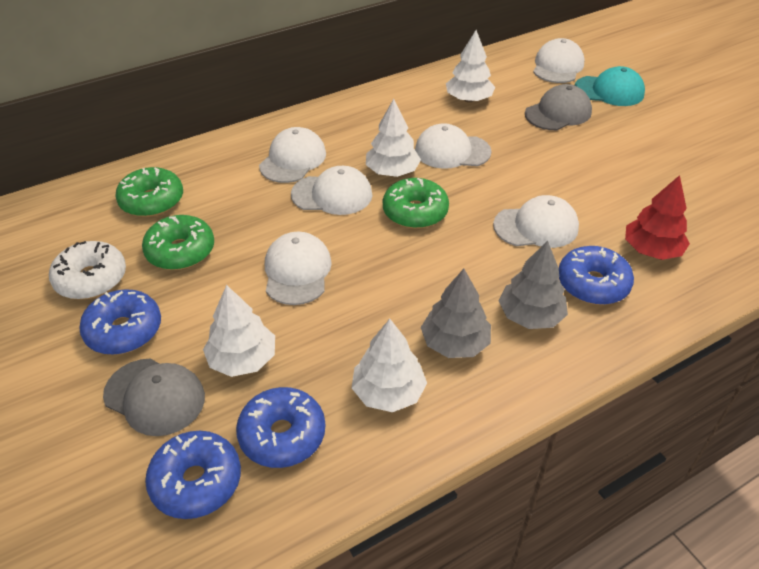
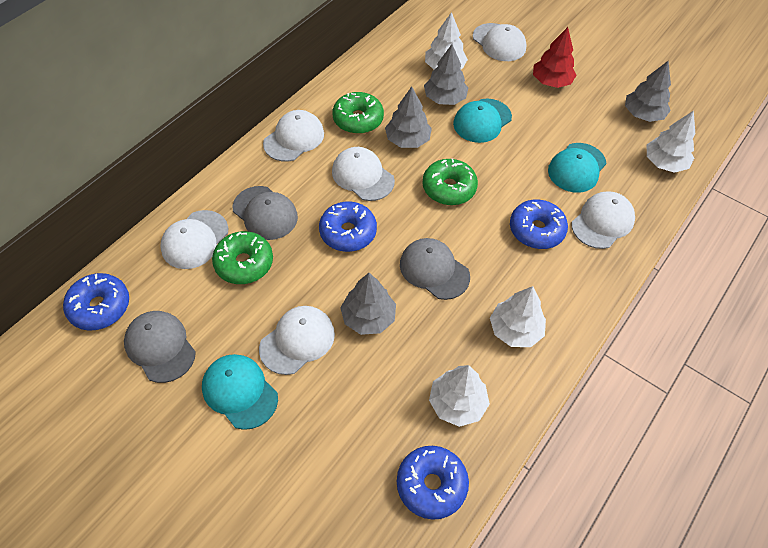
grey cap: 2 -> 3
grey tree: 2 -> 4
turquoise cap: 1 -> 3
white donut: 1 -> 0

